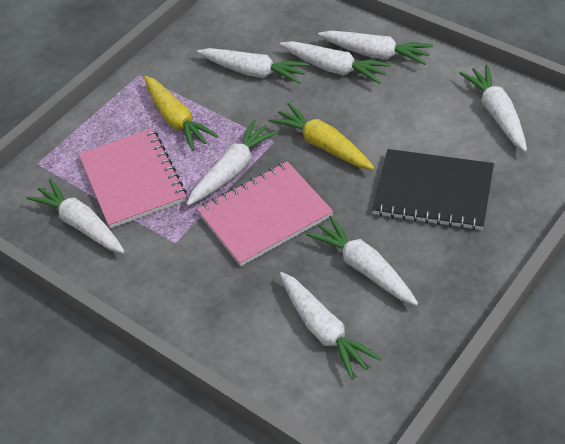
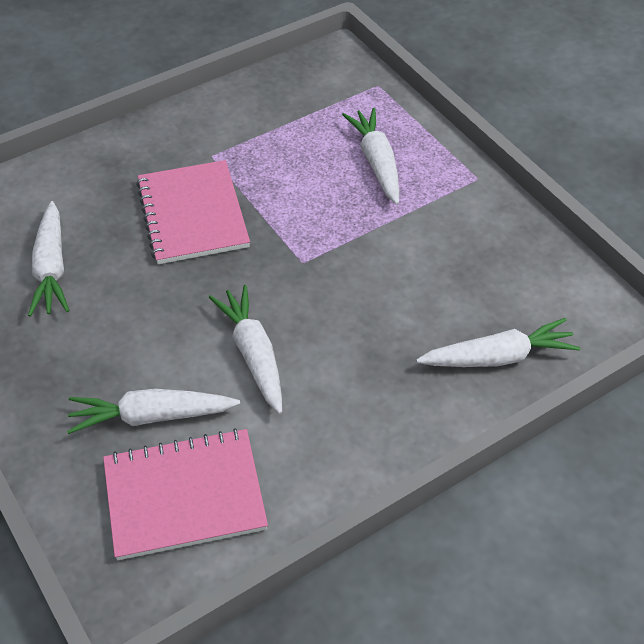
black notebook: 1 -> 0
white carrot: 8 -> 5
yellow carrot: 2 -> 0

